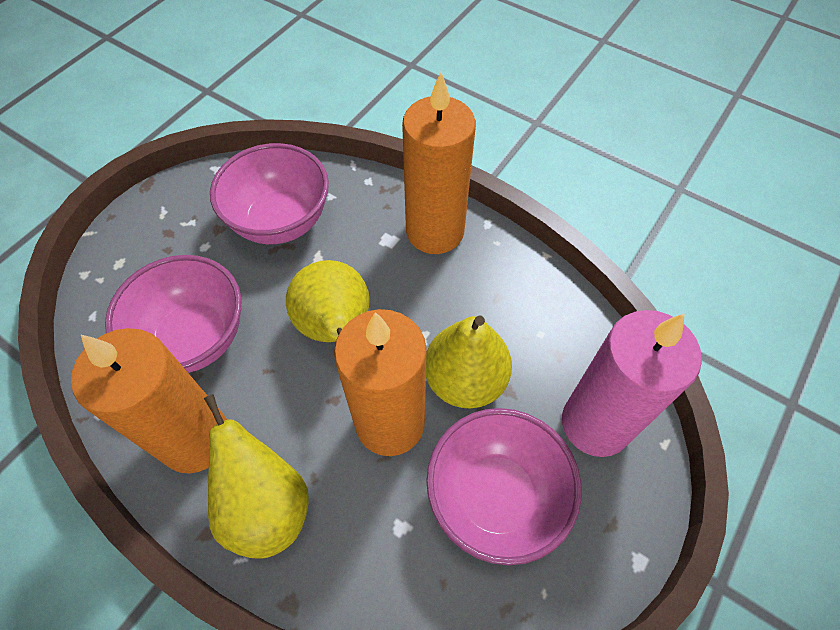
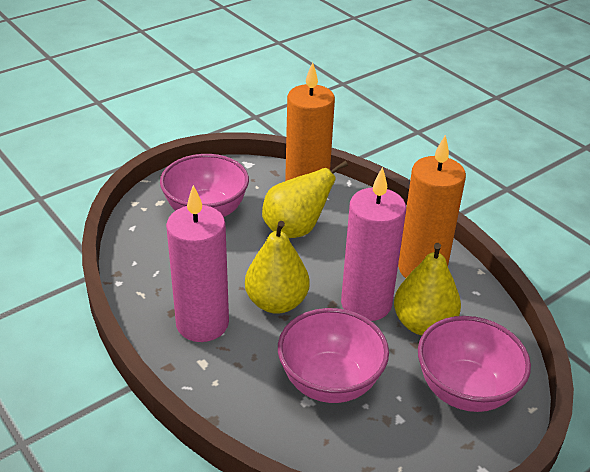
orange candle: 3 -> 2
pink candle: 1 -> 2

